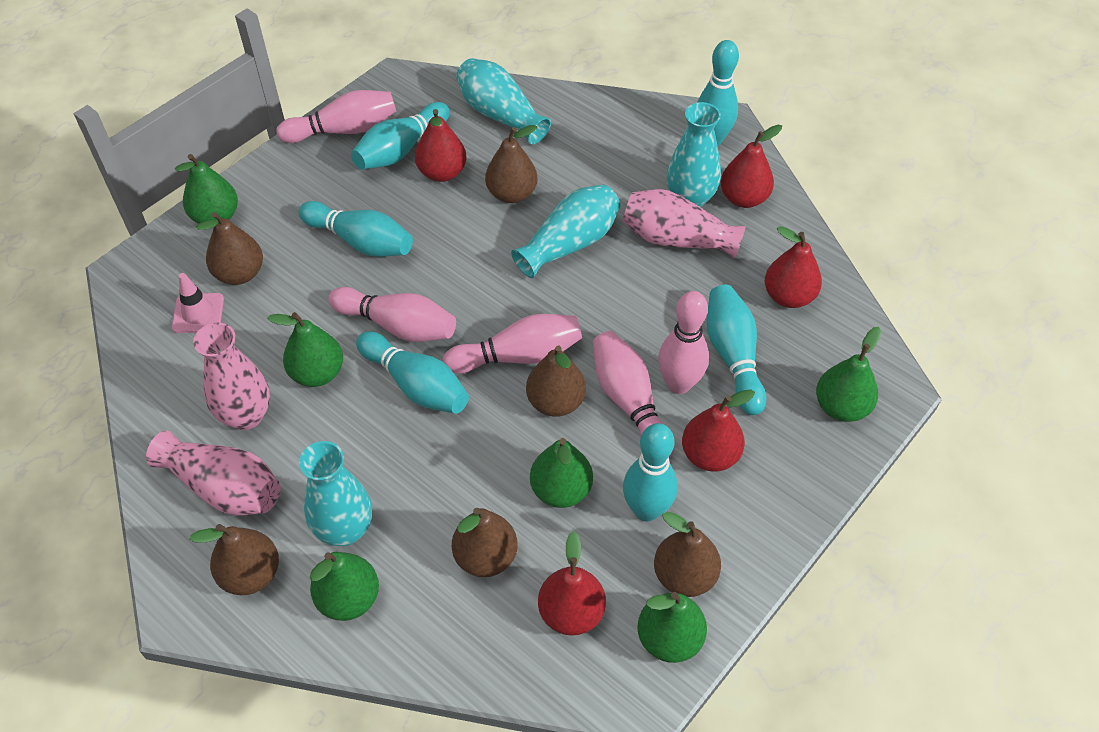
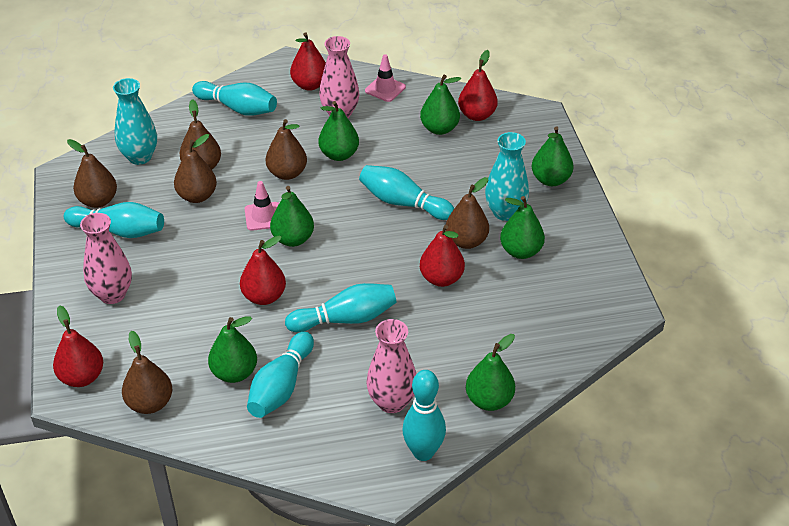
green pear: 6 -> 7
pink bowling pin: 5 -> 0
pink traffic cone: 1 -> 2
turquoise vase: 4 -> 2

